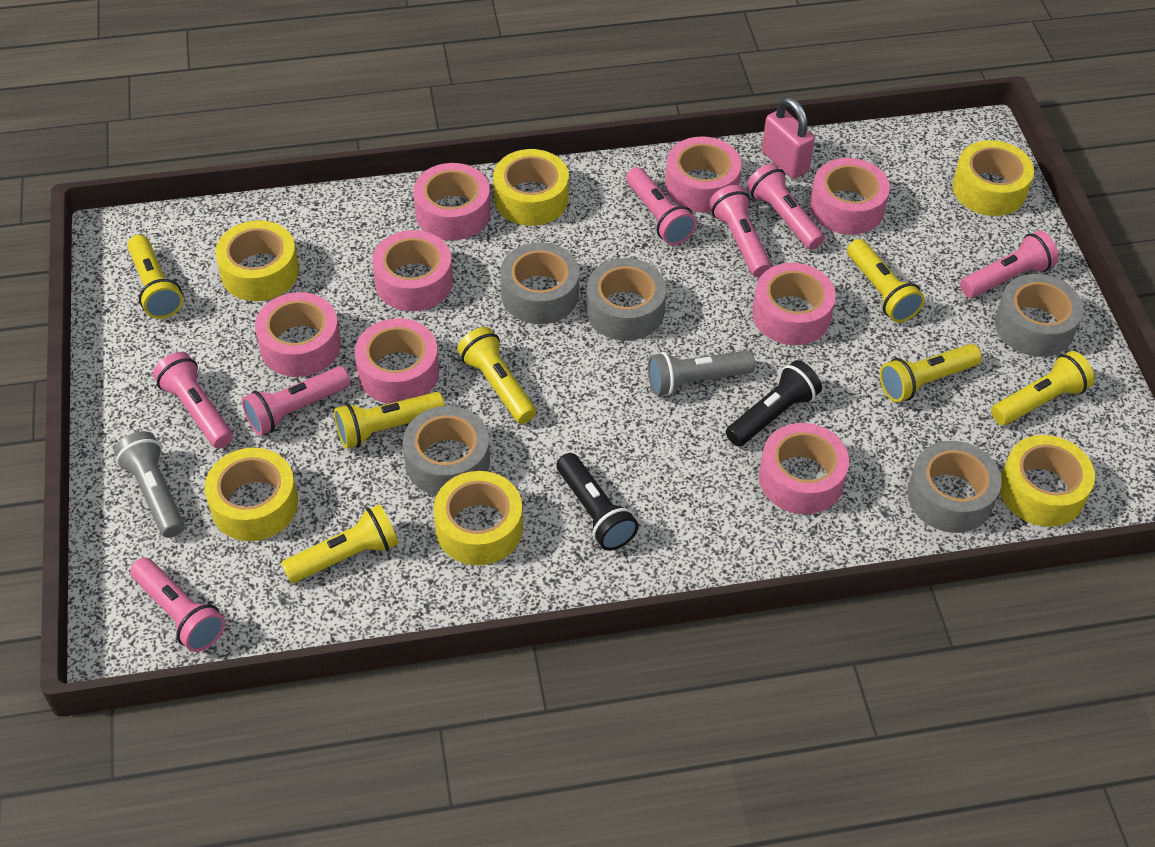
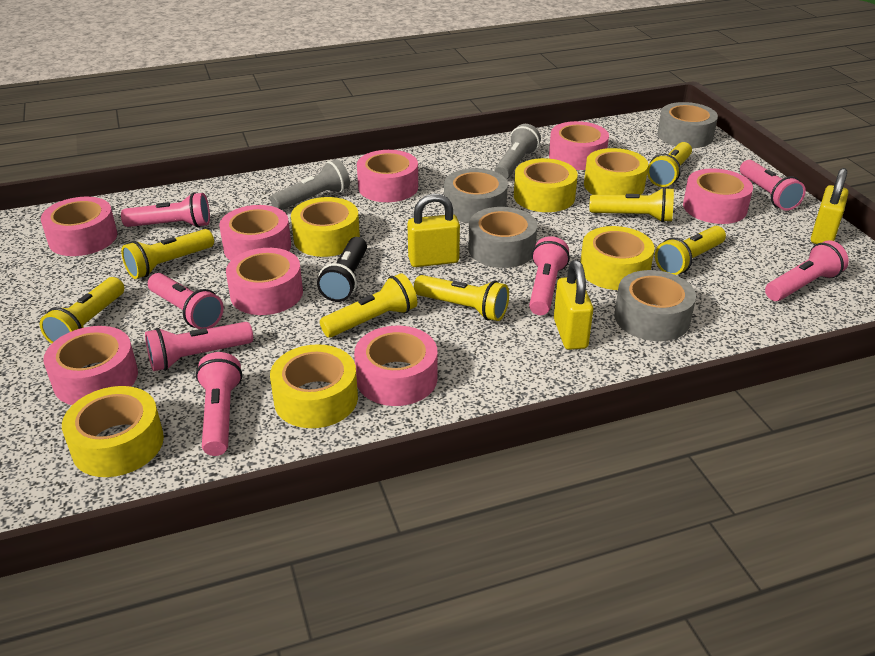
black flashlight: 2 -> 1
grey tape: 5 -> 4
pink padlock: 1 -> 0
yellow padlock: 0 -> 3

